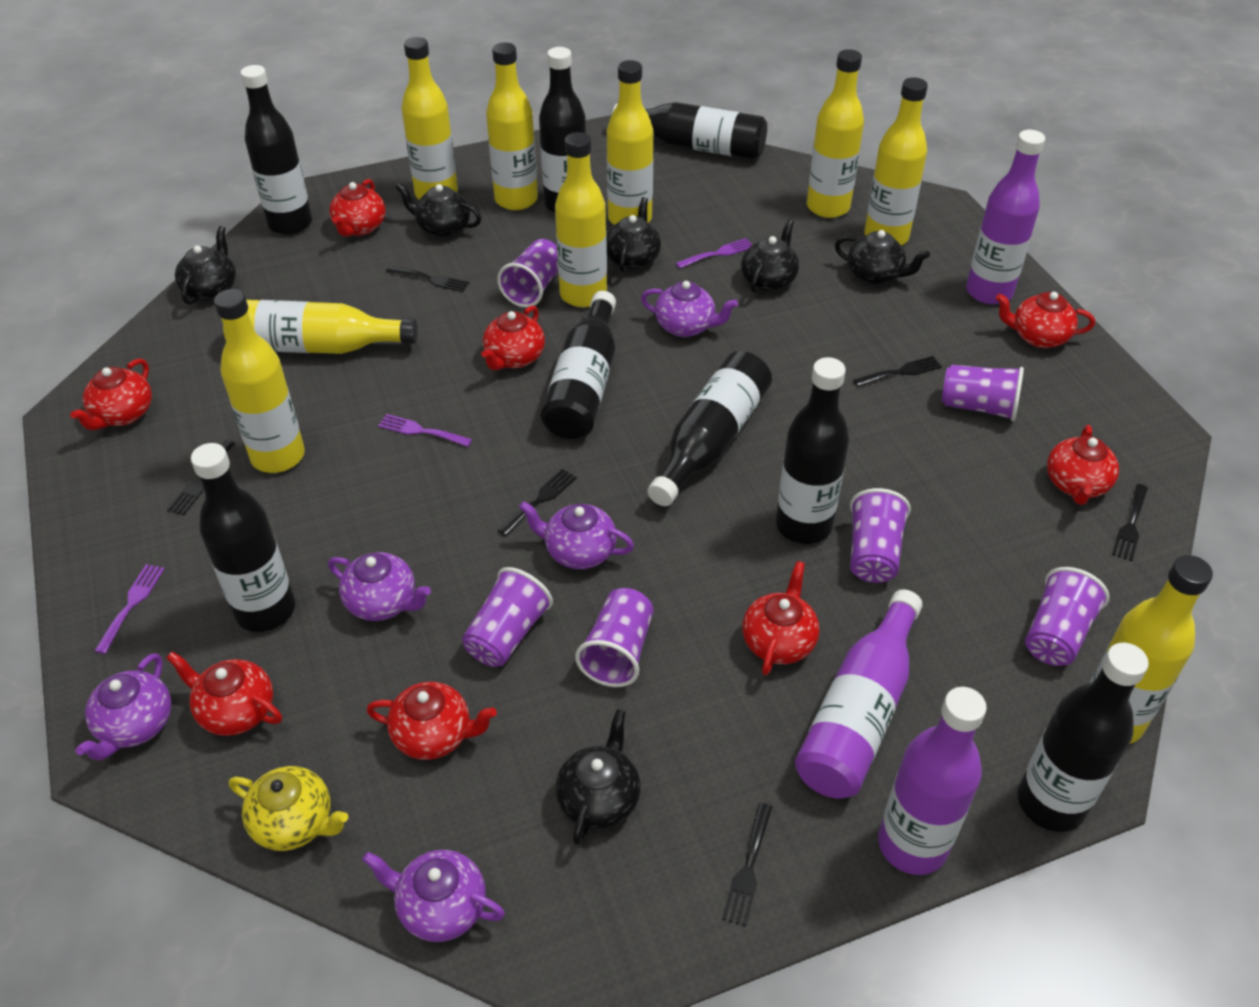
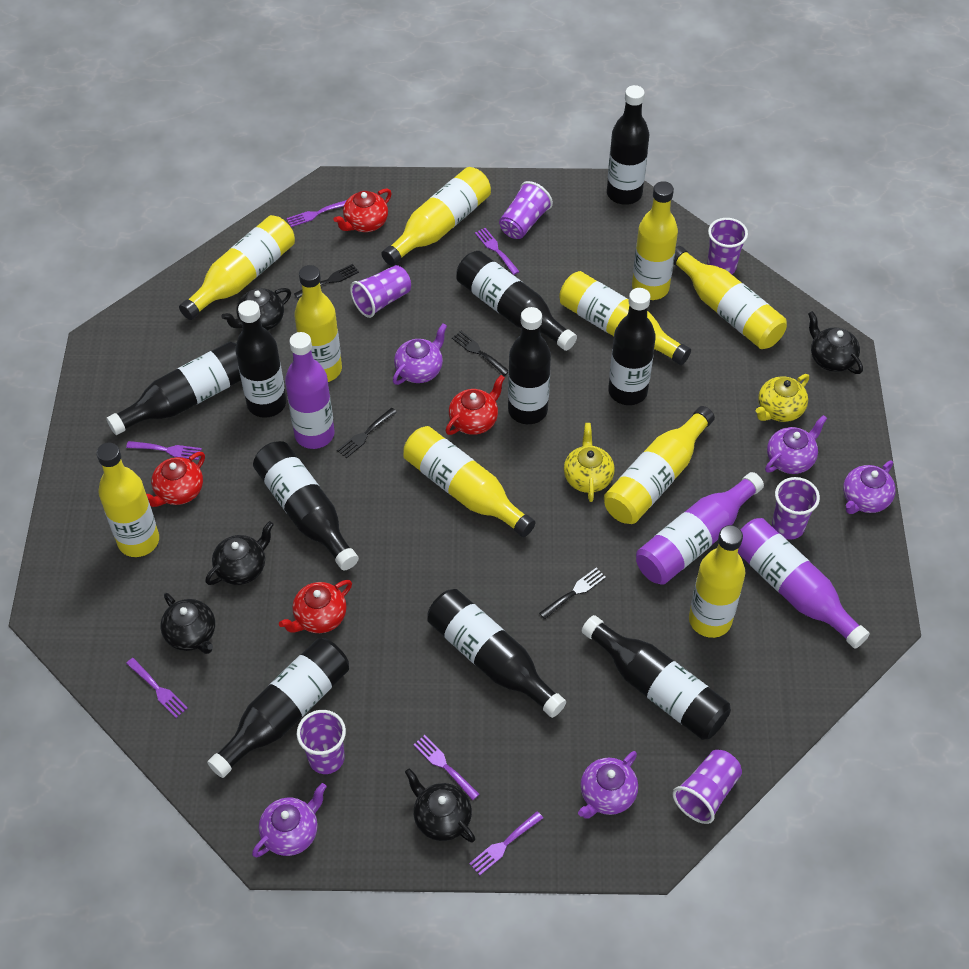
black bottle: 8 -> 10
black fork: 6 -> 4
black teapot: 6 -> 5
purple fork: 3 -> 6
red teapot: 8 -> 4
yellow bottle: 9 -> 10
yellow teapot: 1 -> 2

